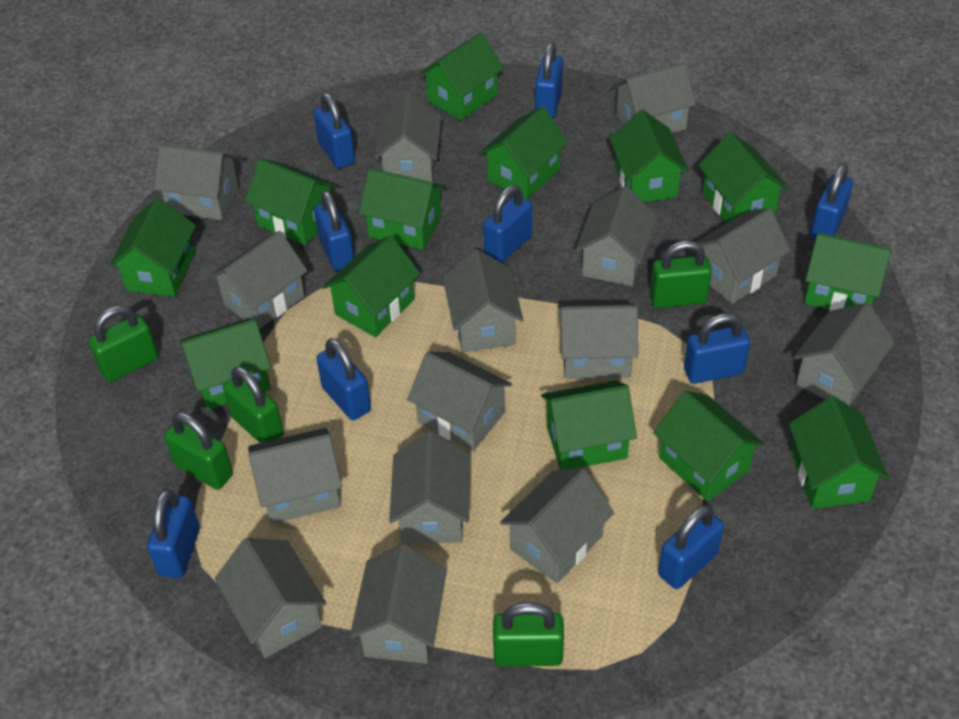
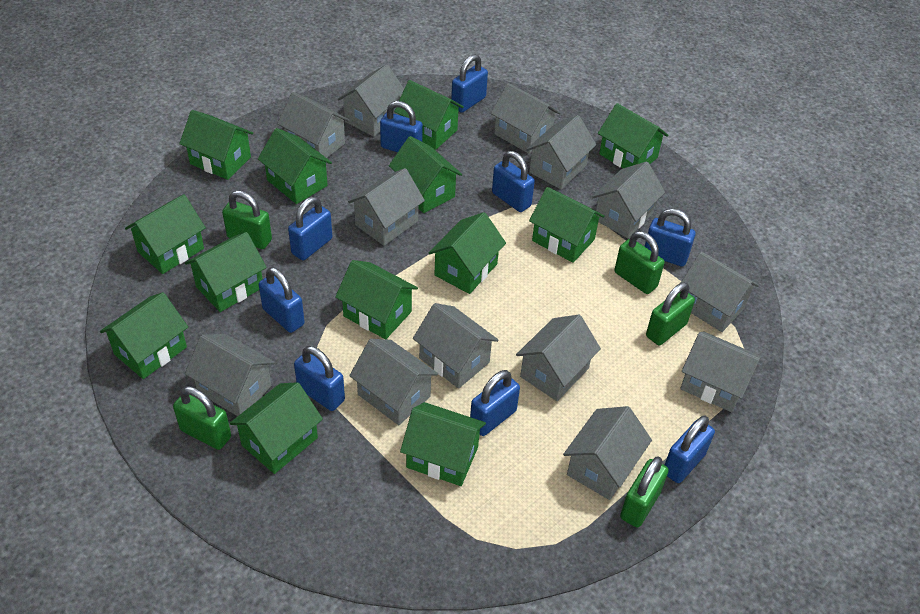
grey house: 15 -> 13

